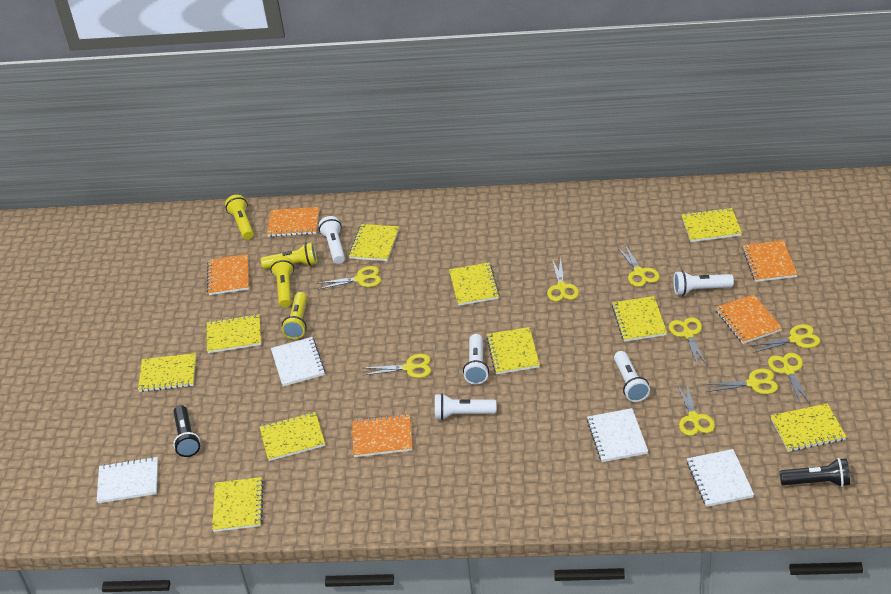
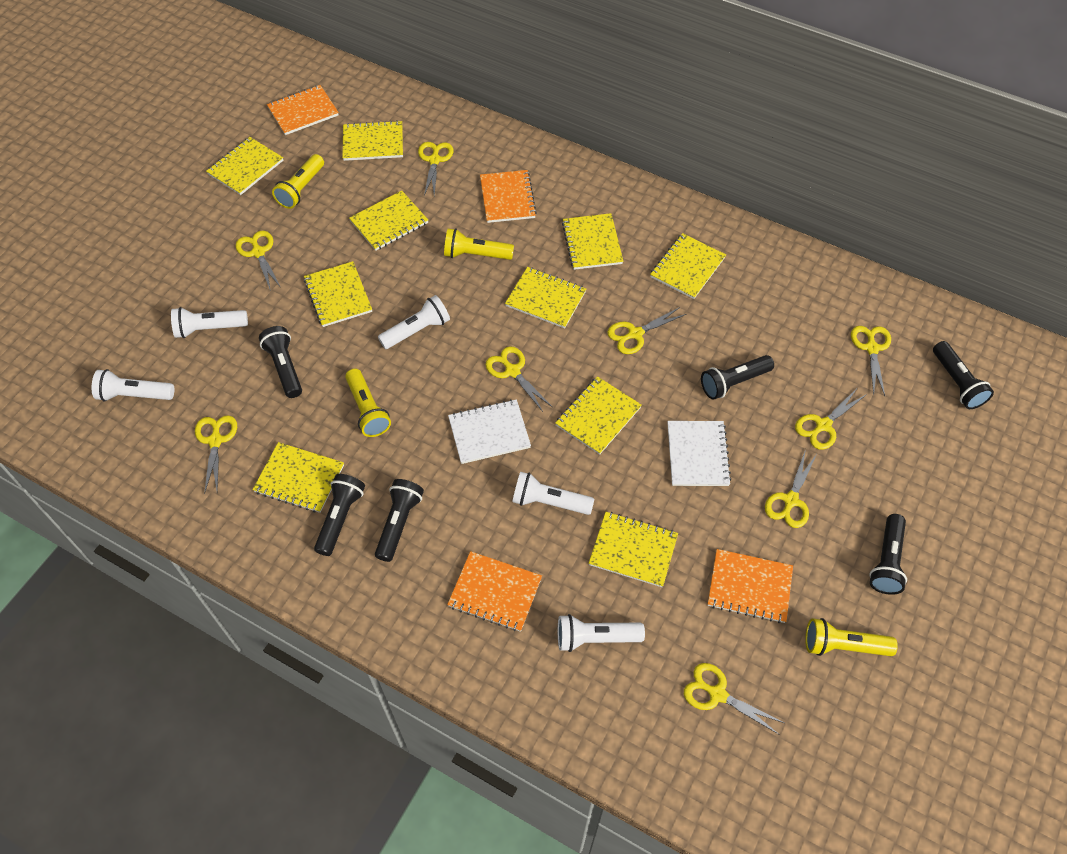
black flashlight: 2 -> 6
orange notebook: 5 -> 4
white notebook: 4 -> 2

